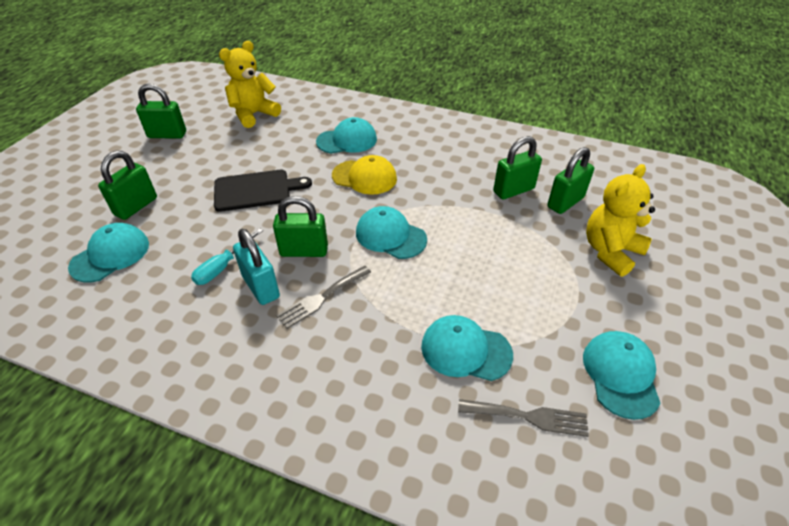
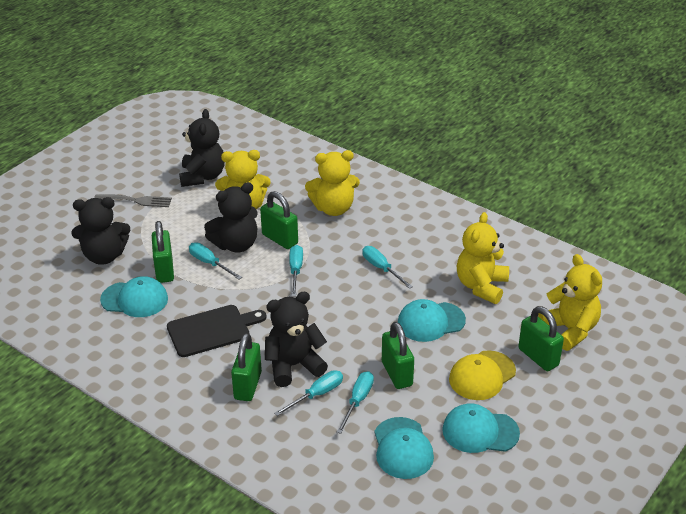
black teddy bear: 0 -> 4
grey fork: 2 -> 1
turquoise cap: 5 -> 4
turquoise padlock: 1 -> 0
turquoise screwdriver: 1 -> 5
yellow teddy bear: 2 -> 4

